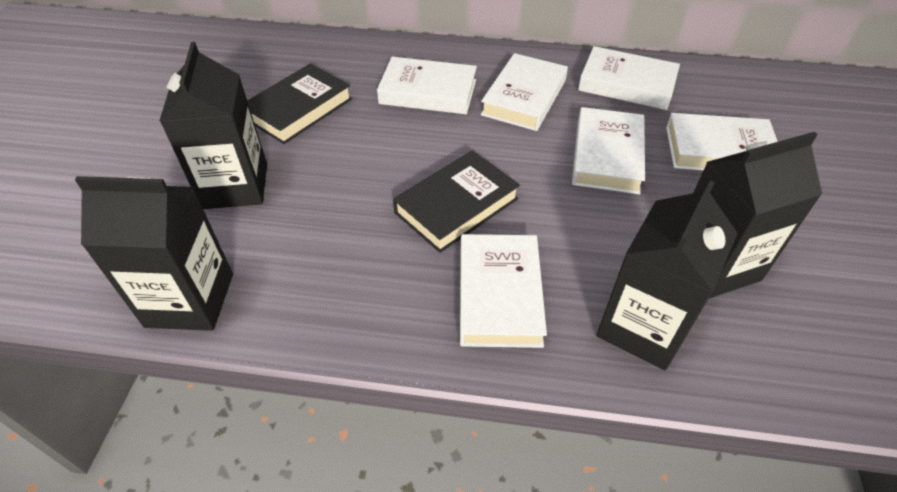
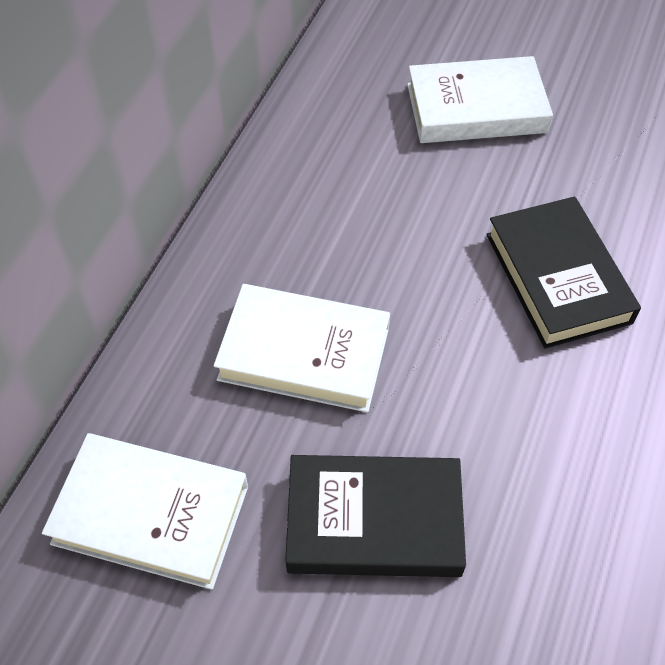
black carton: 4 -> 0
white book: 6 -> 3

